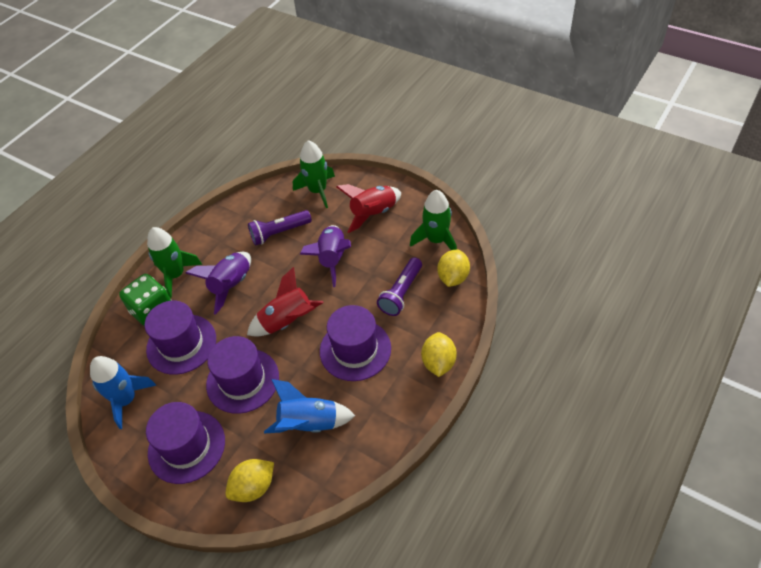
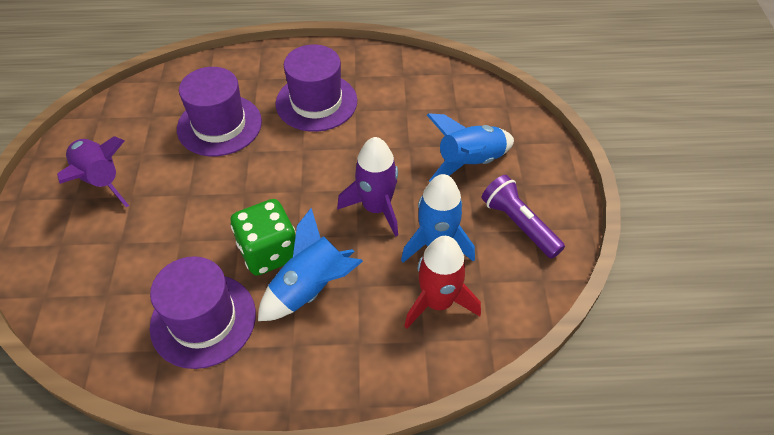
blue rocket: 2 -> 3
green rocket: 3 -> 0
purple flashlight: 2 -> 1
purple hat: 4 -> 3
red rocket: 2 -> 1
yellow lemon: 3 -> 0

